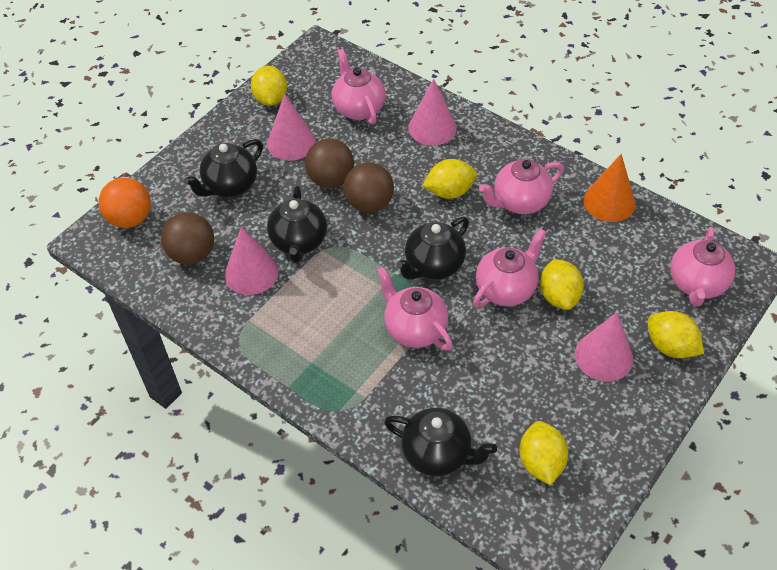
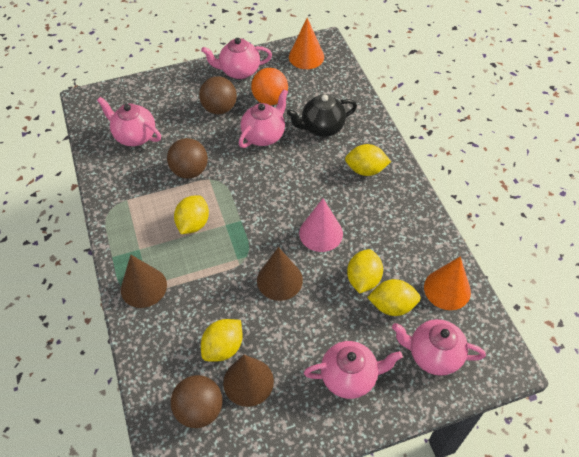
black teapot: 4 -> 1
brown cone: 0 -> 3
orange cone: 1 -> 2
pink cone: 4 -> 1

